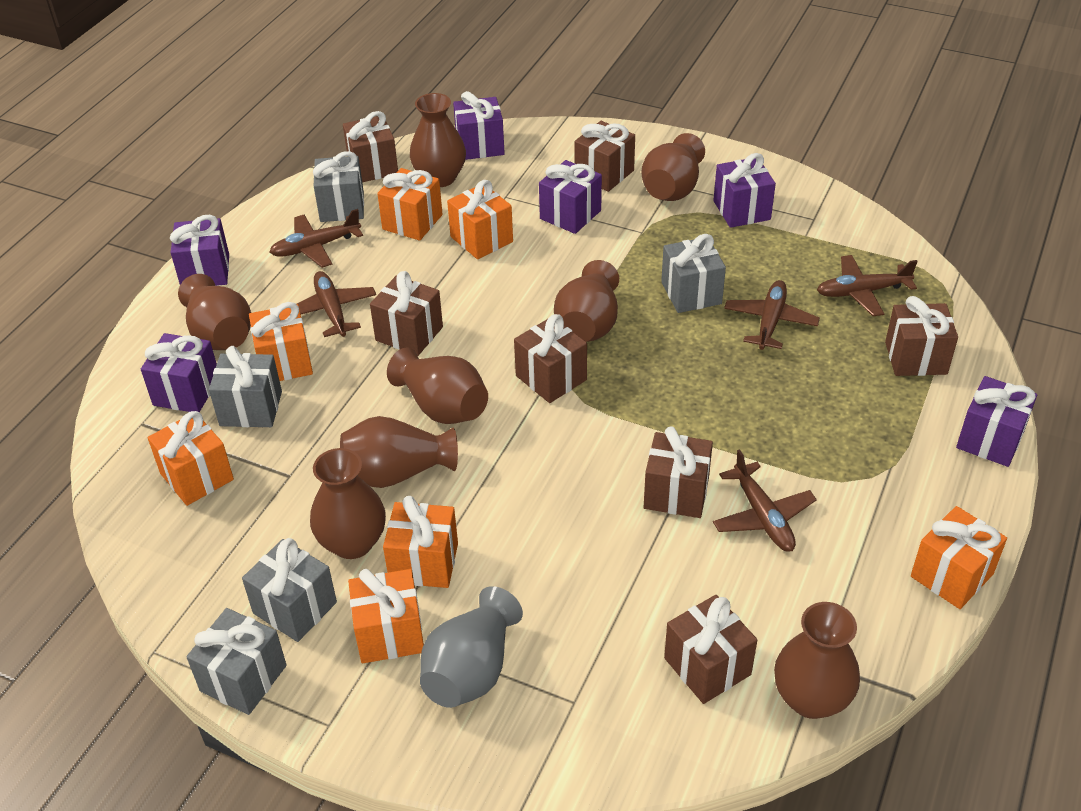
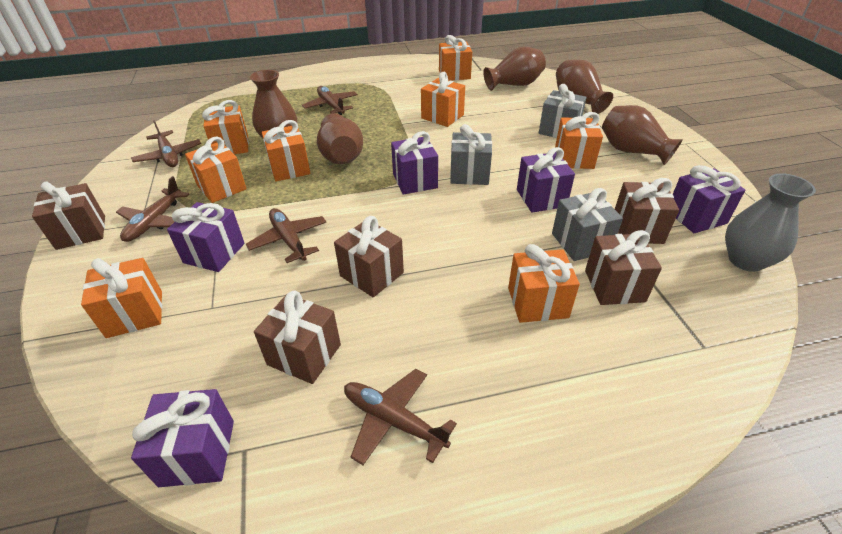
brown gift: 7 -> 5
brown vase: 8 -> 5
grey gift: 5 -> 3
orange gift: 7 -> 8
purple gift: 6 -> 5

